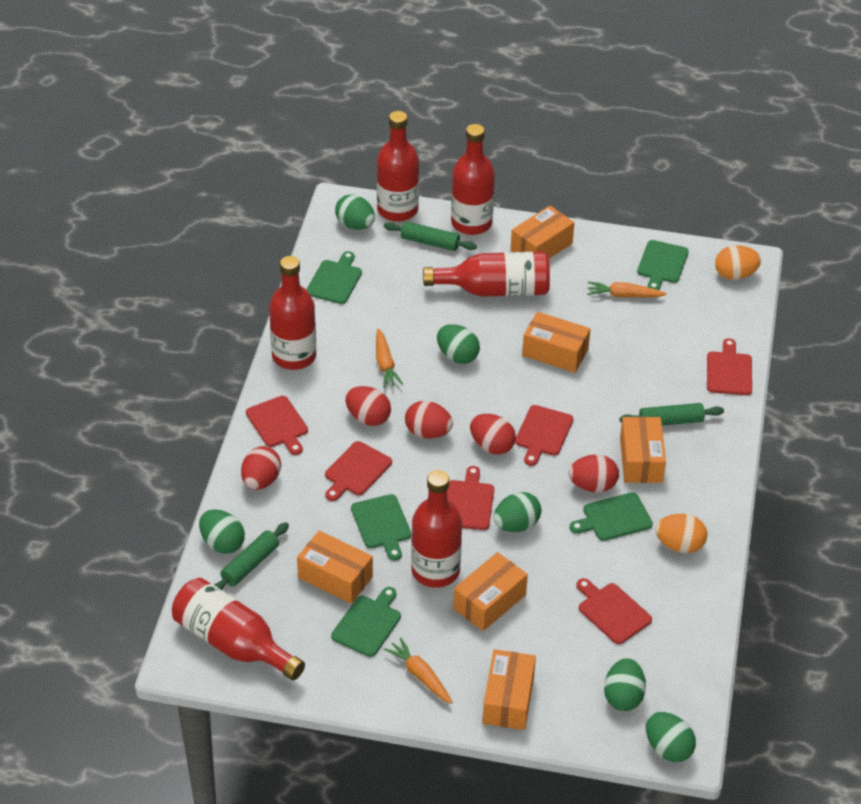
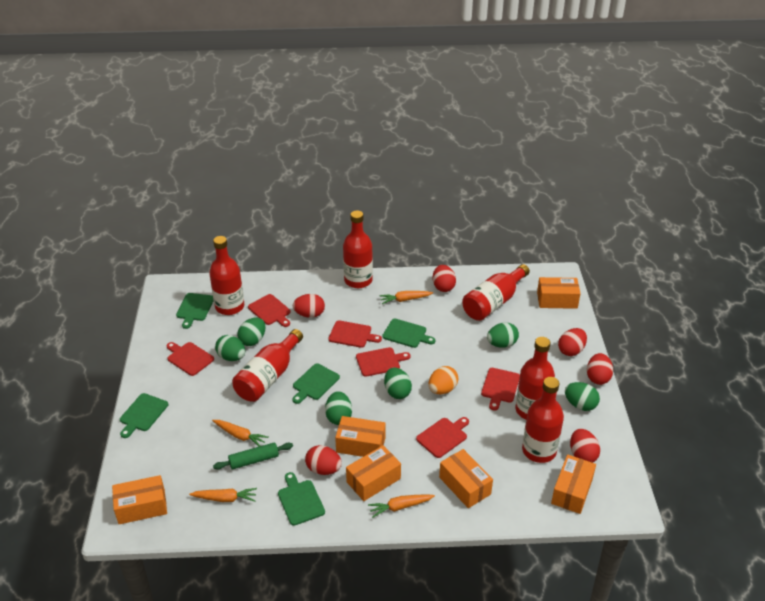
green rolling pin: 3 -> 1
orange carrot: 3 -> 4
orange egg: 2 -> 1
red egg: 5 -> 6

